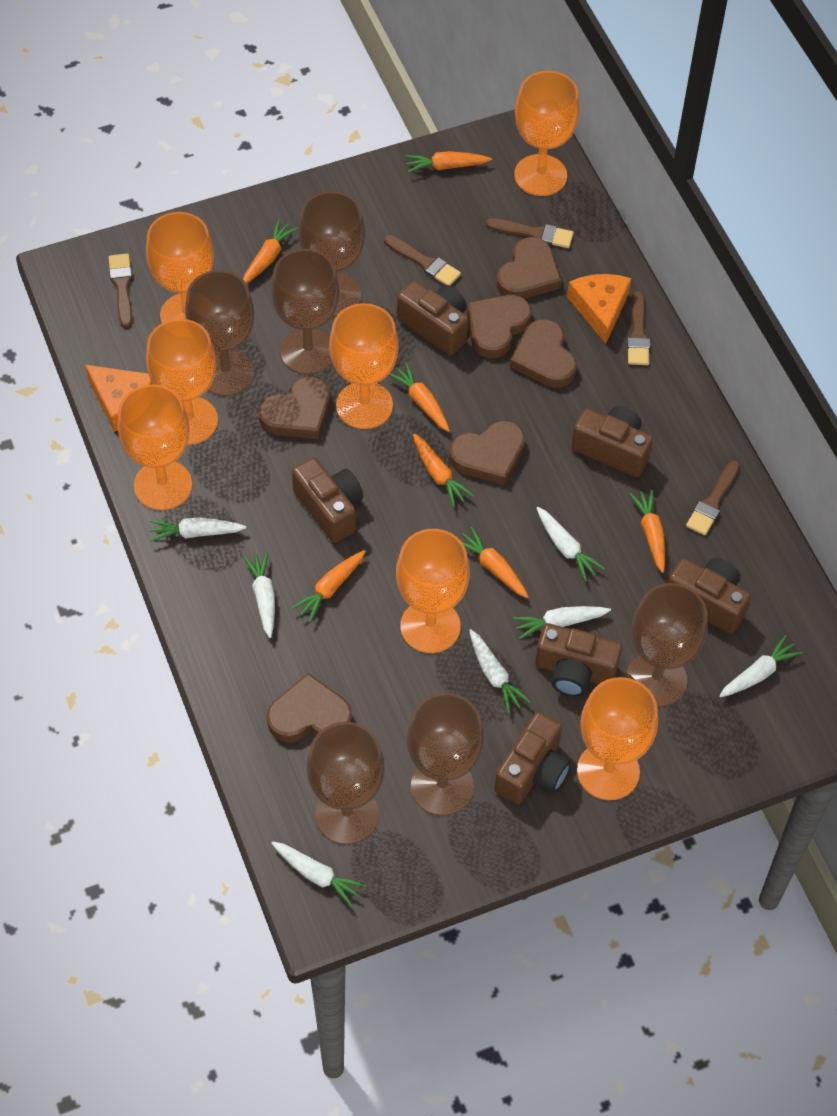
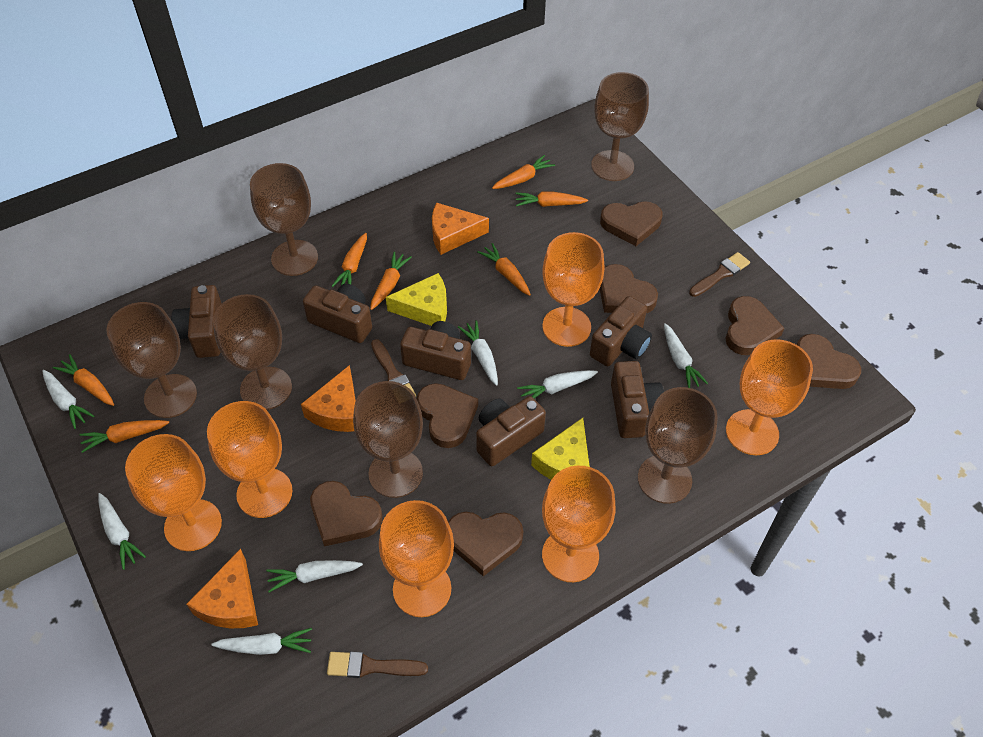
brown brush: 5 -> 3
brown heart: 6 -> 7
orange cheese: 2 -> 3
orange goblet: 7 -> 6
yellow cheese: 0 -> 2

